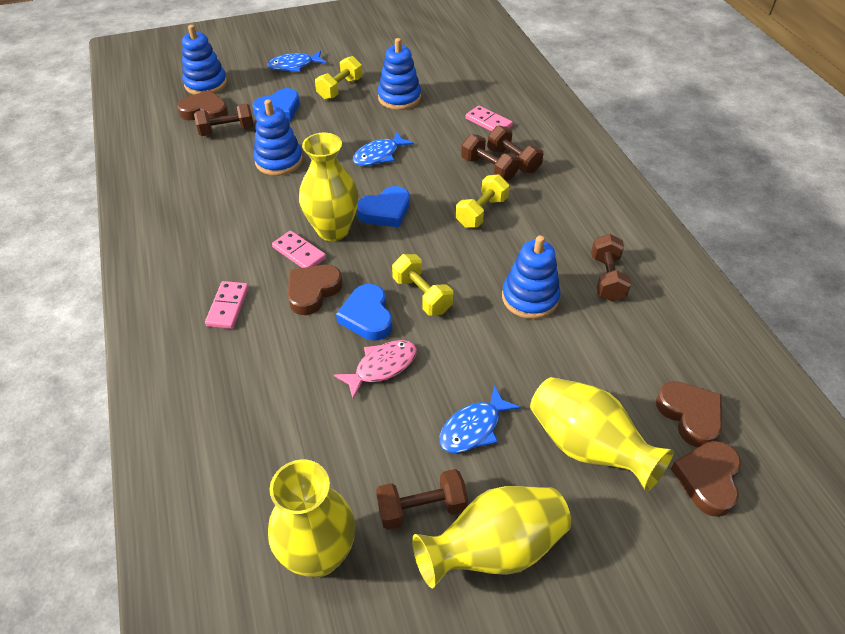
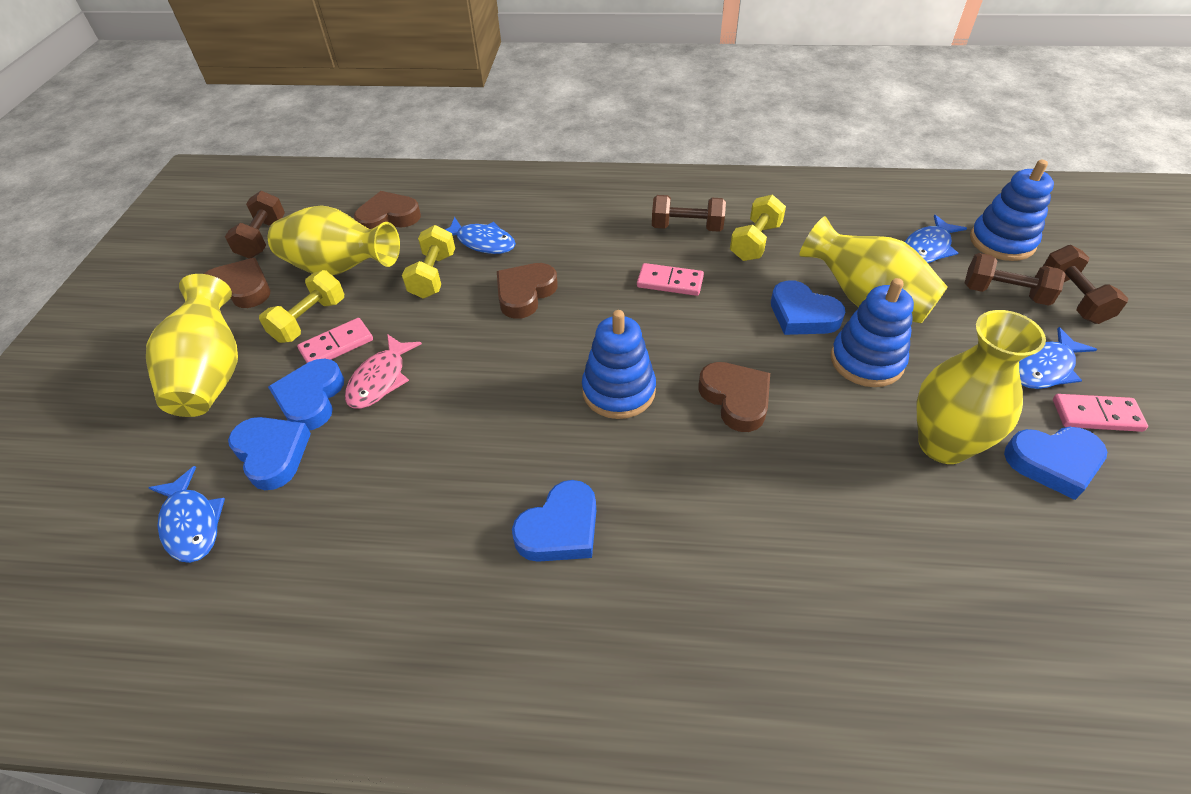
blue fish: 3 -> 4
blue heart: 3 -> 5
blue stacking toy: 4 -> 3
brown dumbbell: 5 -> 4

